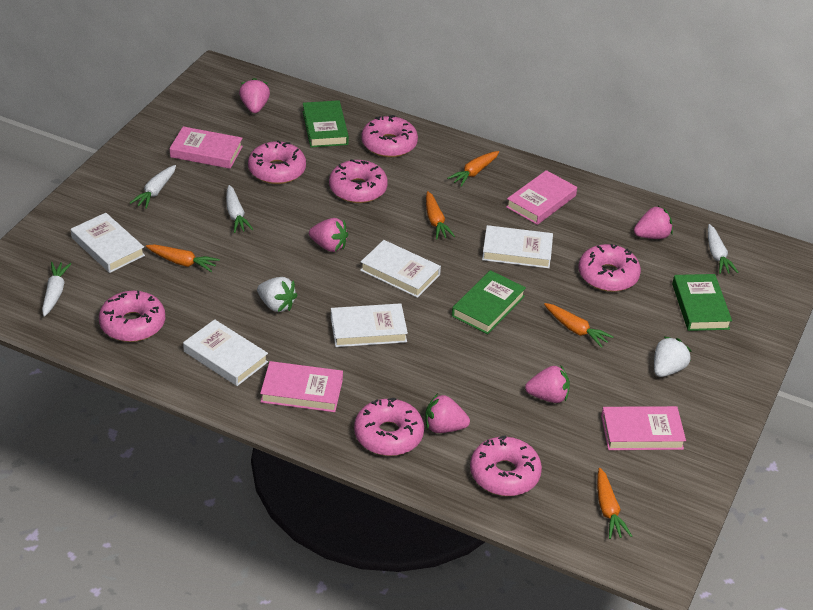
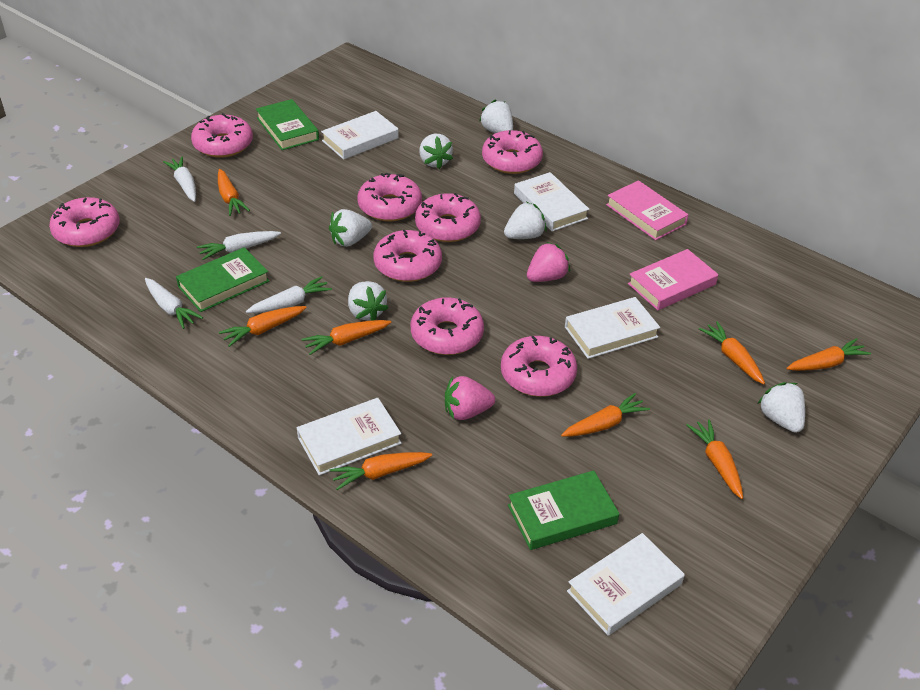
orange carrot: 5 -> 8
pink book: 4 -> 2
pink donut: 7 -> 8
pink strawberry: 5 -> 2
white strawberry: 2 -> 6

